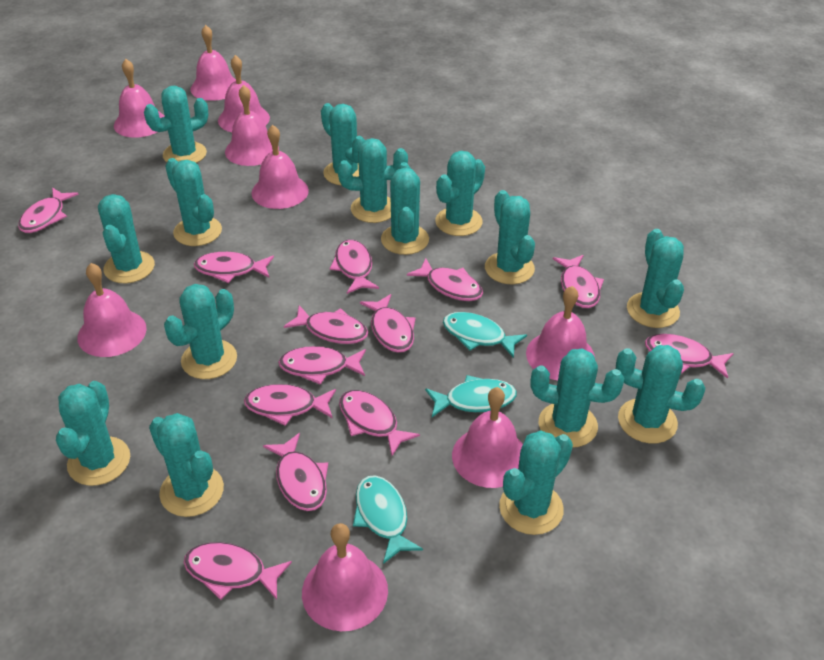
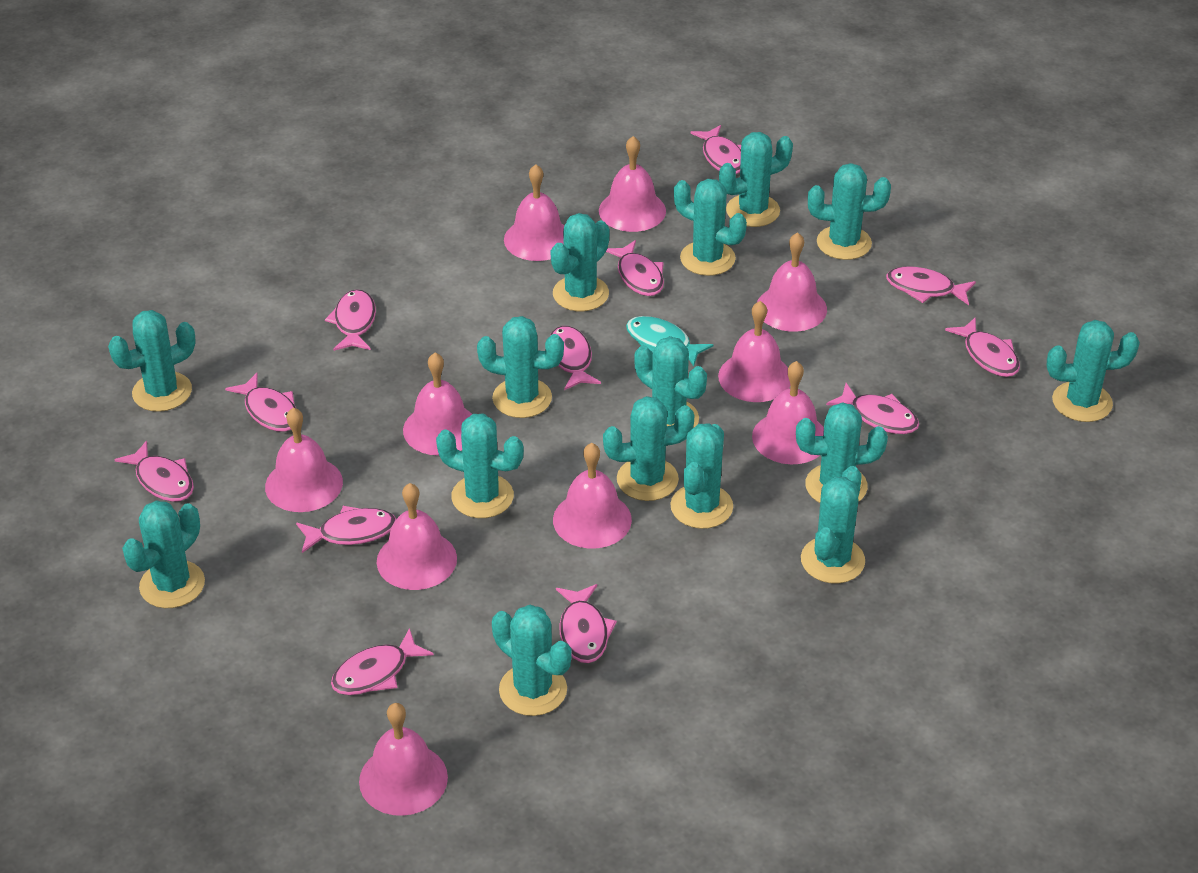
pink bell: 9 -> 10
pink fish: 13 -> 12
turquoise fish: 3 -> 1

